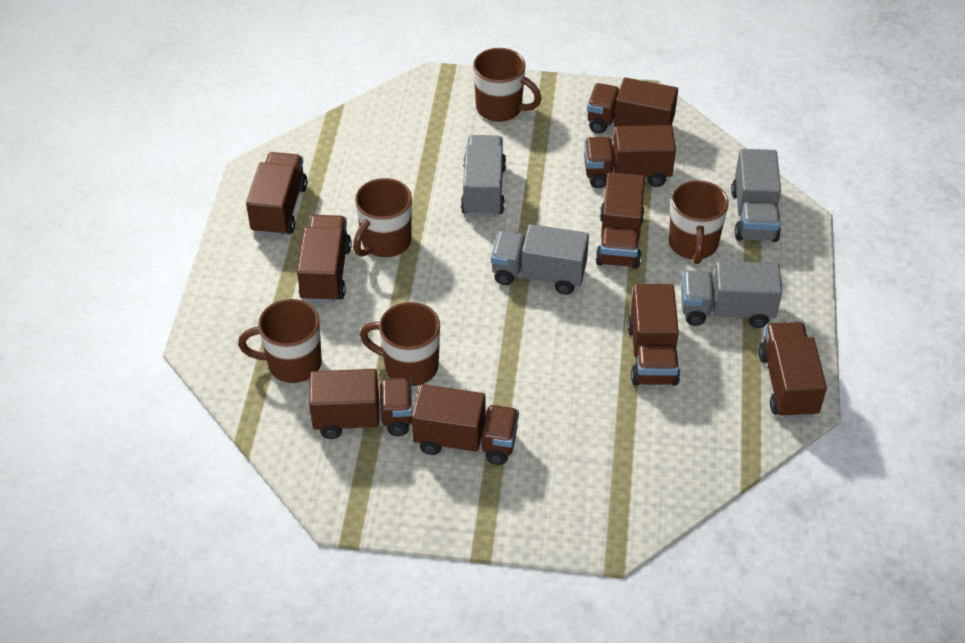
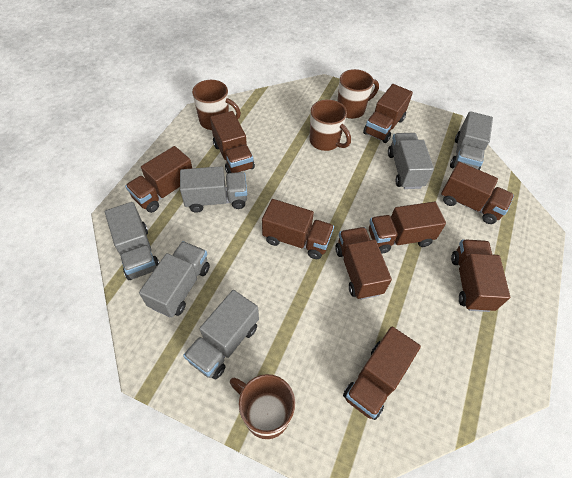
brown mug: 5 -> 4
grey truck: 4 -> 6

